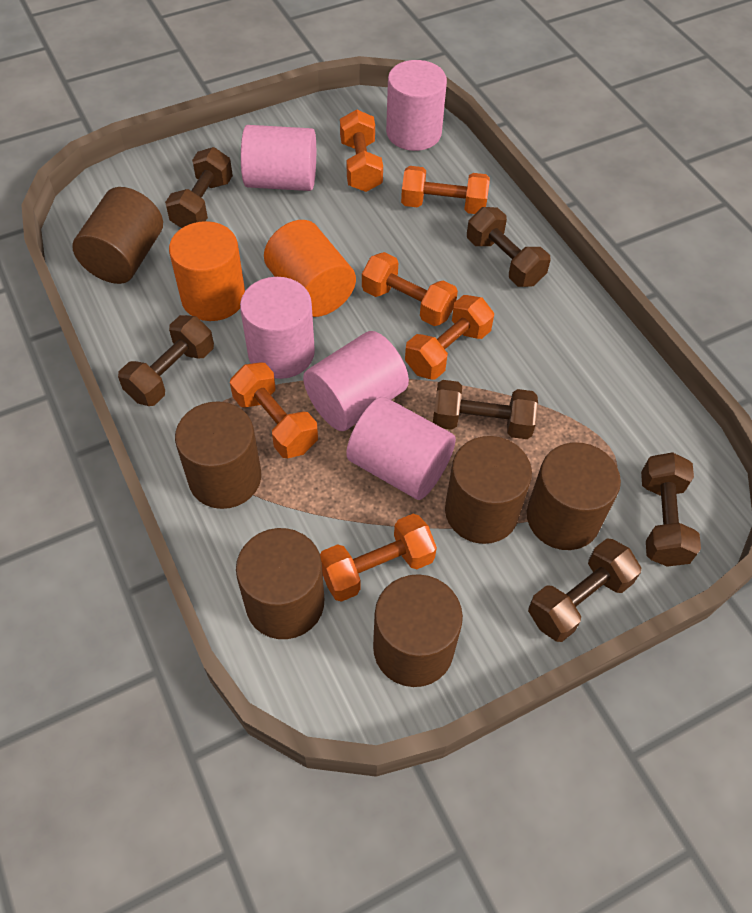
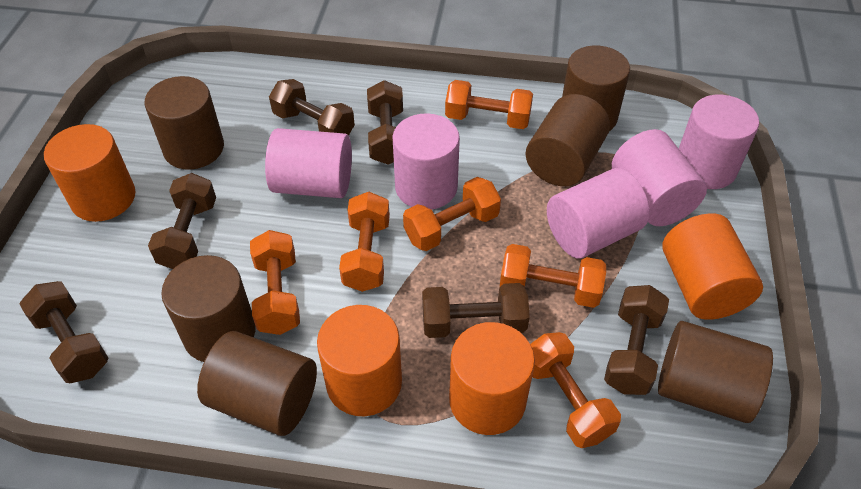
orange cylinder: 2 -> 4

